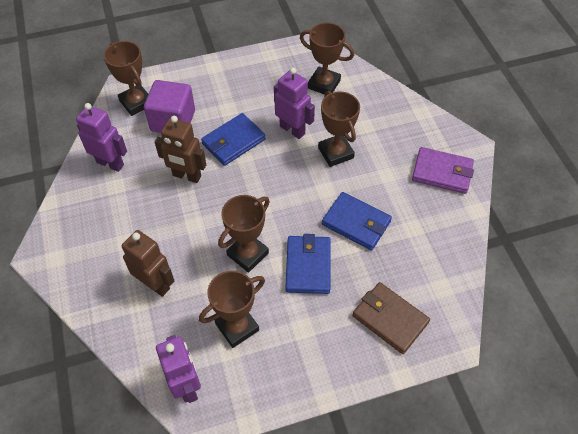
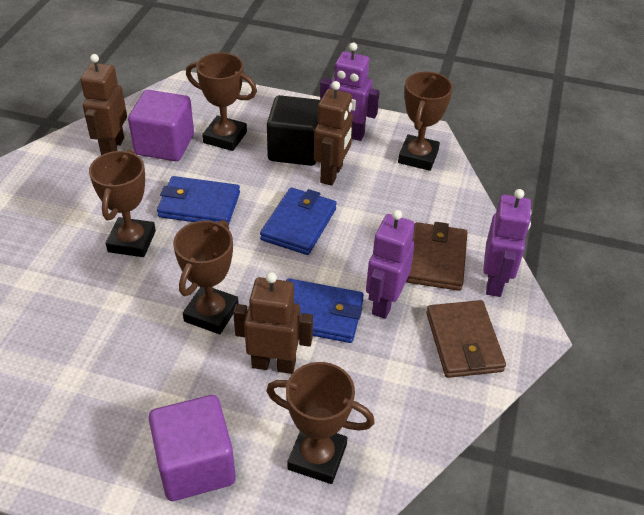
black cube: 0 -> 1
brown robot: 2 -> 3
brown wallet: 1 -> 2
purple cube: 1 -> 2
purple wallet: 1 -> 0

